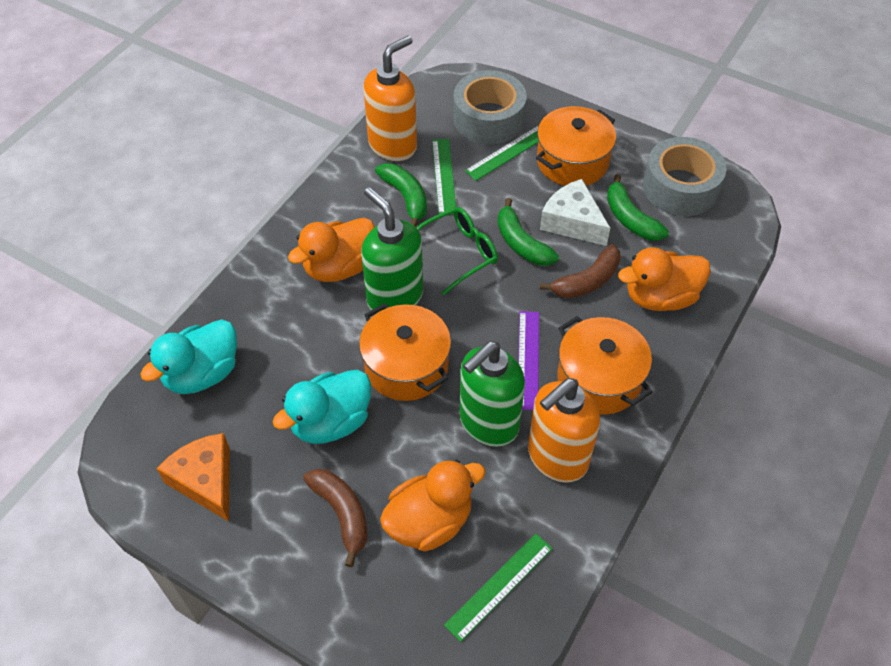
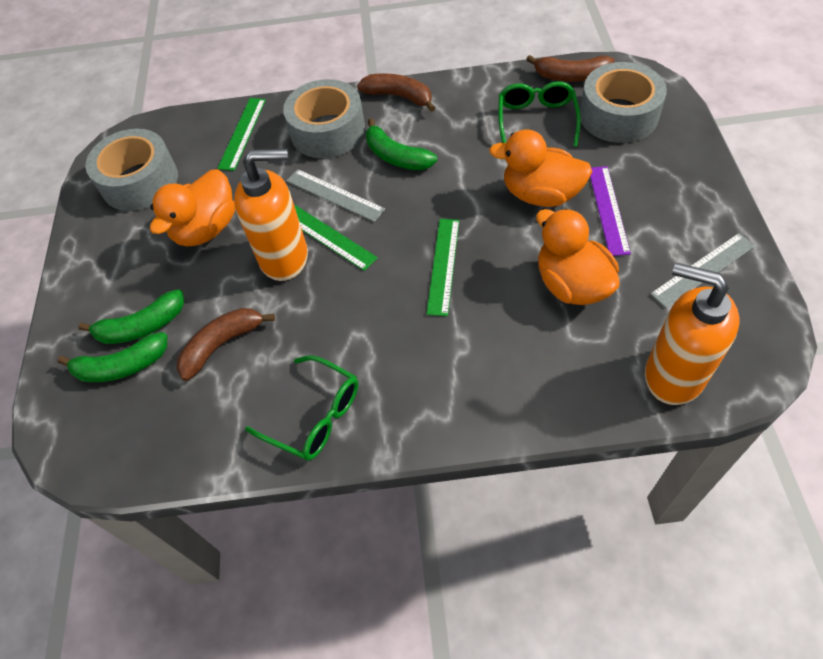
brown banana: 2 -> 3
green glasses: 1 -> 2
green soap dispenser: 2 -> 0
grey ruler: 0 -> 2
grey tape: 2 -> 3
orange cheese: 1 -> 0
orange pot: 3 -> 0
turquoise duck: 2 -> 0
white cheese: 1 -> 0

